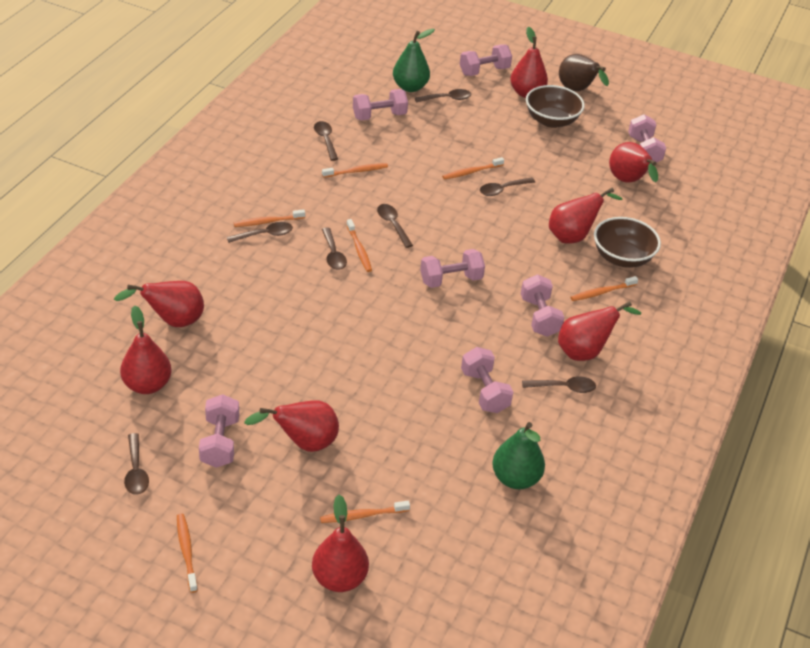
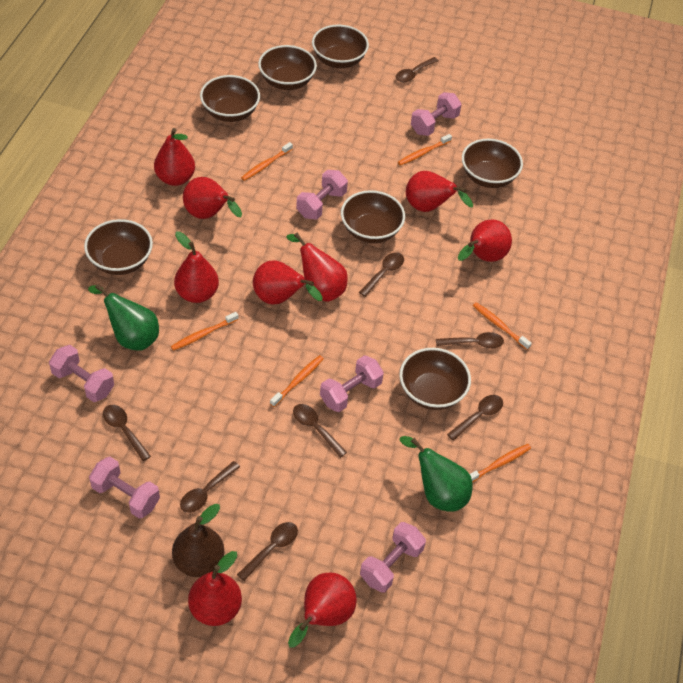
brown bowl: 2 -> 7
orange toothbrush: 7 -> 6
pink dumbbell: 7 -> 6
red pear: 8 -> 9

